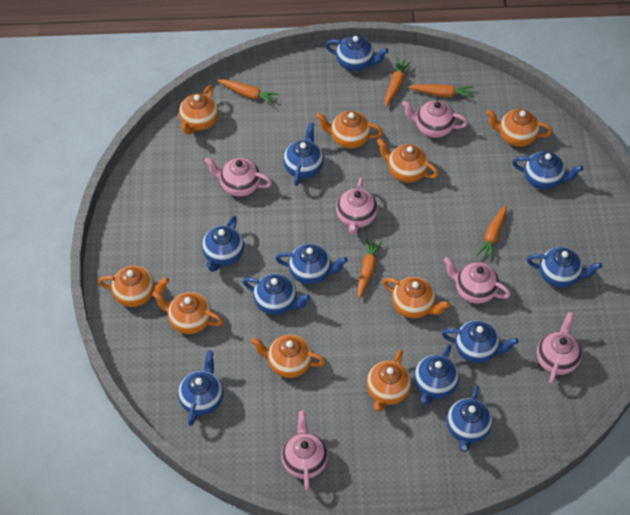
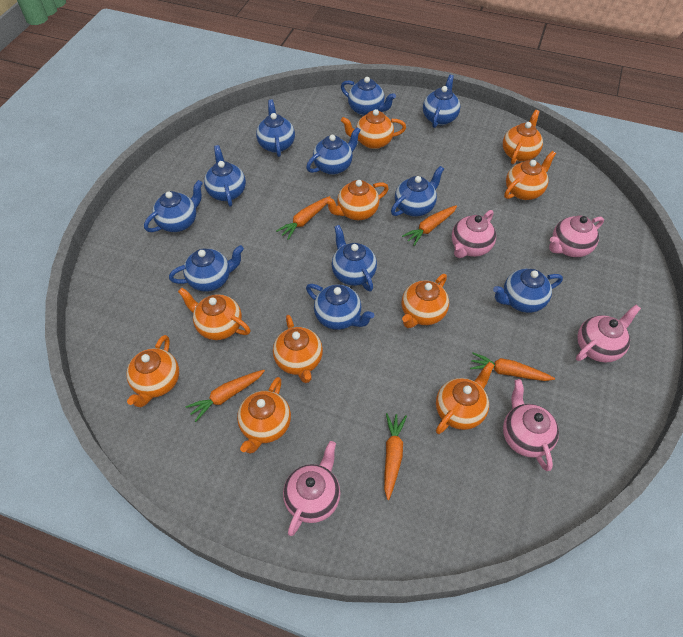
orange teapot: 9 -> 10
pink teapot: 6 -> 5

